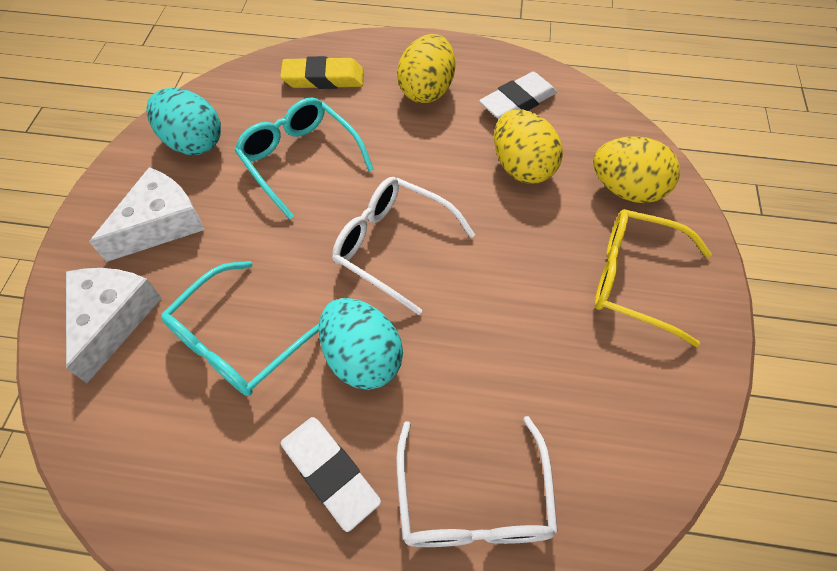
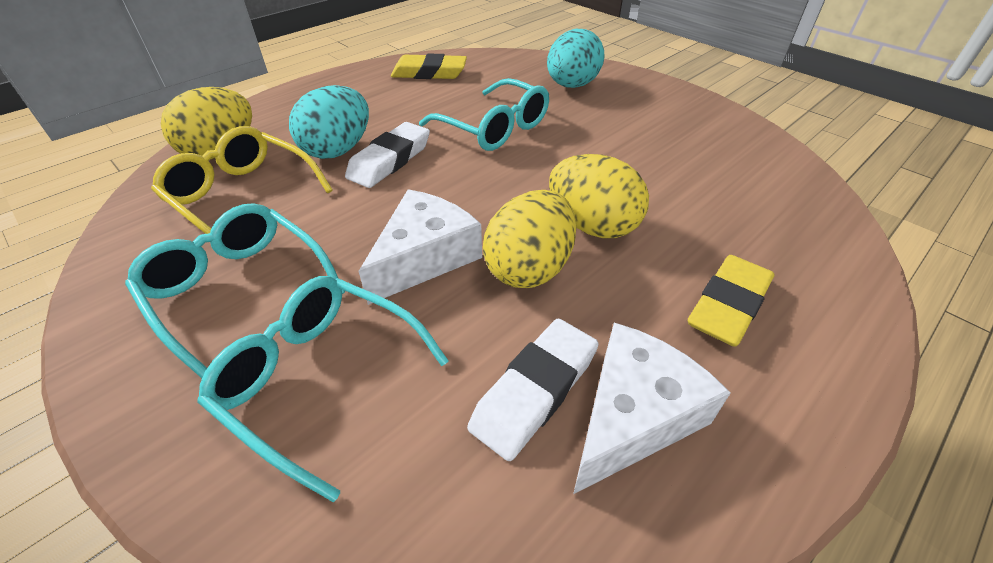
turquoise glasses: 2 -> 3
white glasses: 2 -> 0
yellow eraser: 1 -> 2

